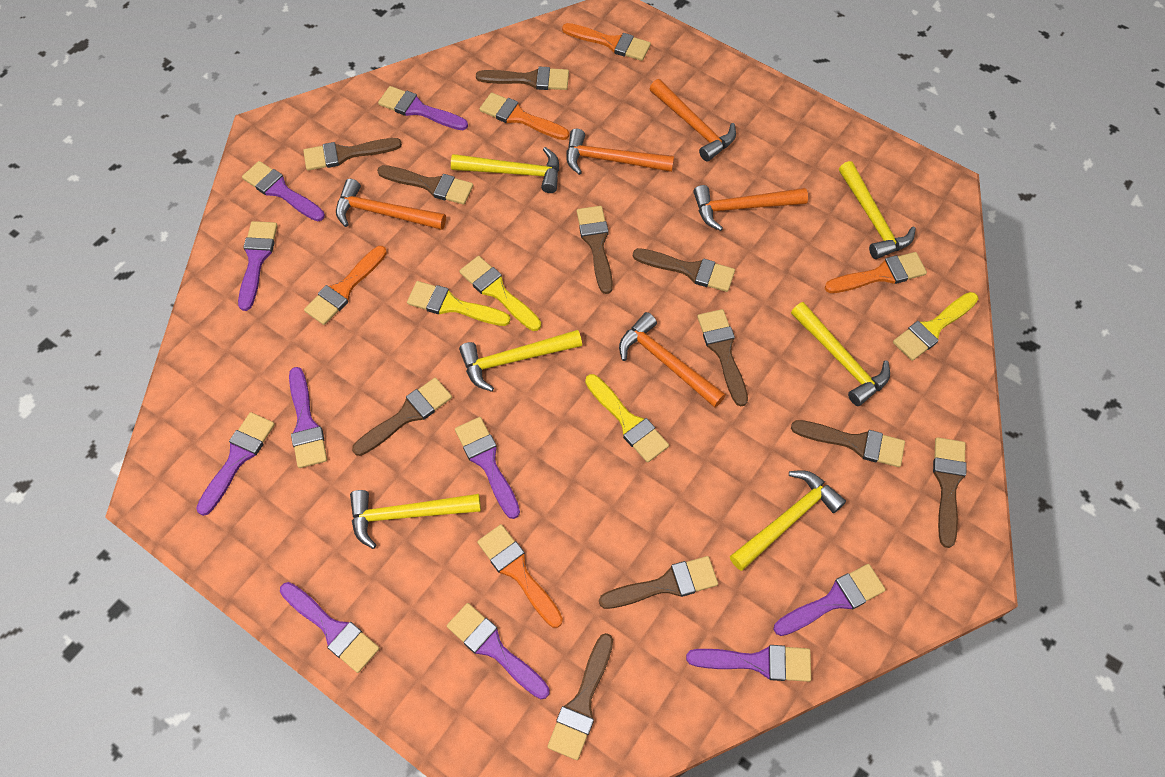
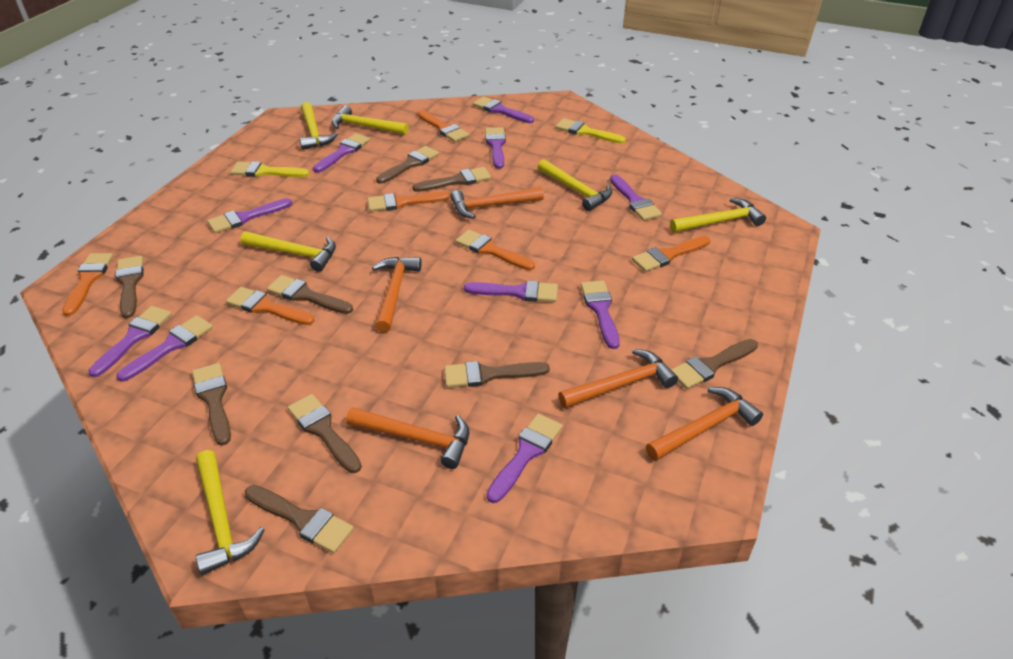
brown brush: 11 -> 9
orange brush: 5 -> 6
yellow brush: 4 -> 2

